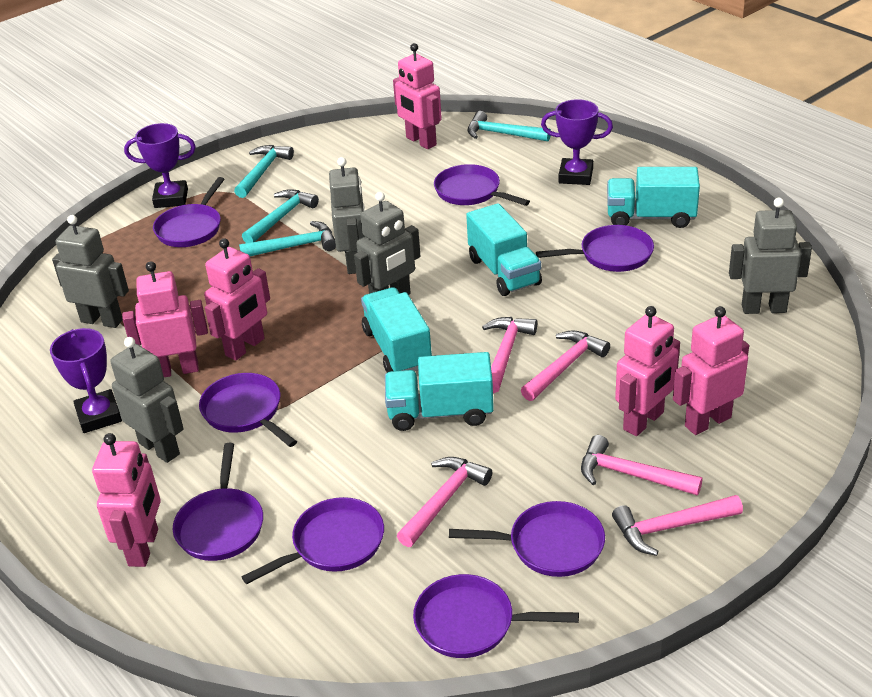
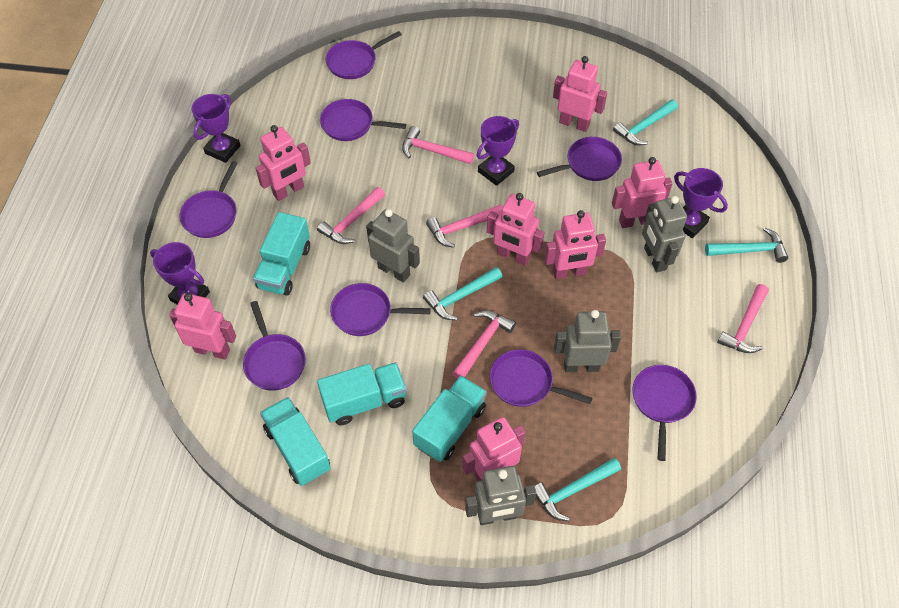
grey robot: 5 -> 4
pink robot: 6 -> 7
purple trophy: 3 -> 4

